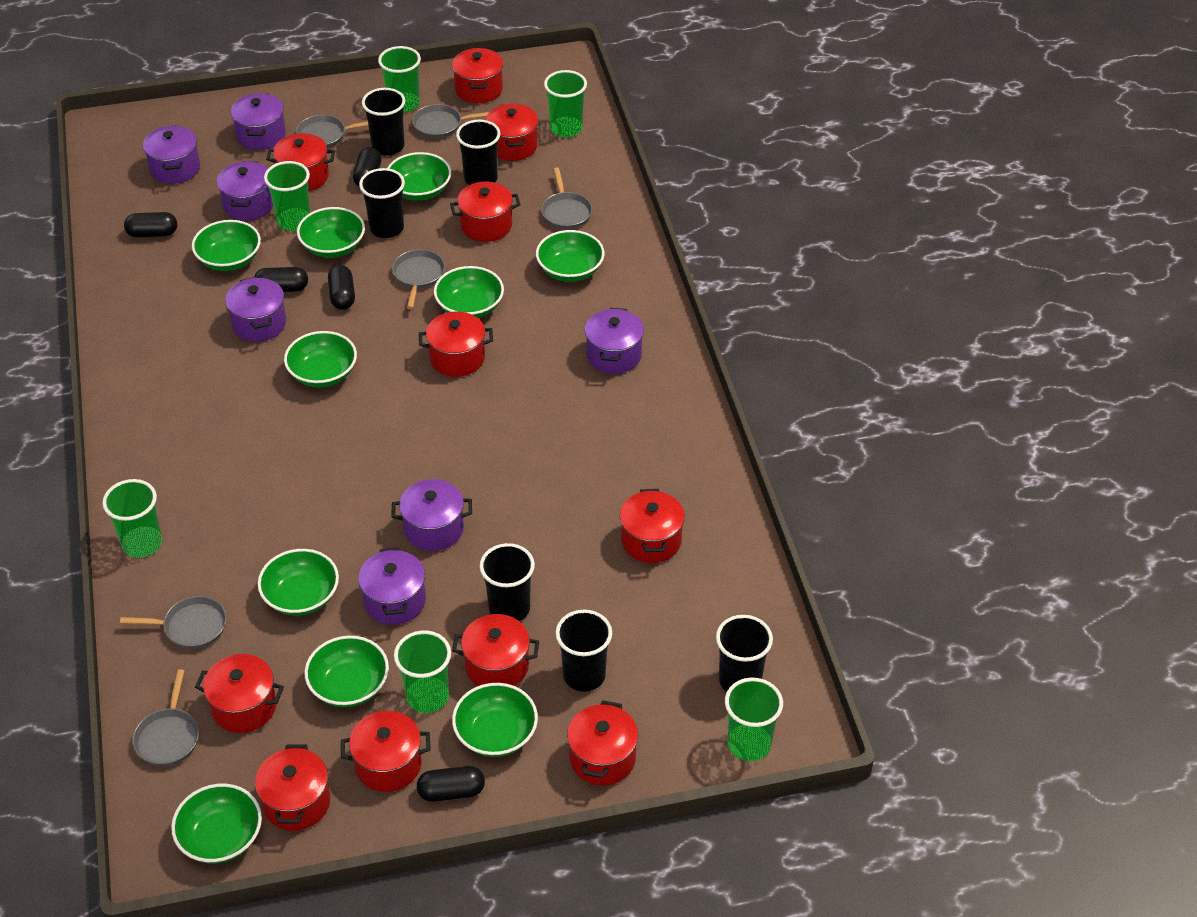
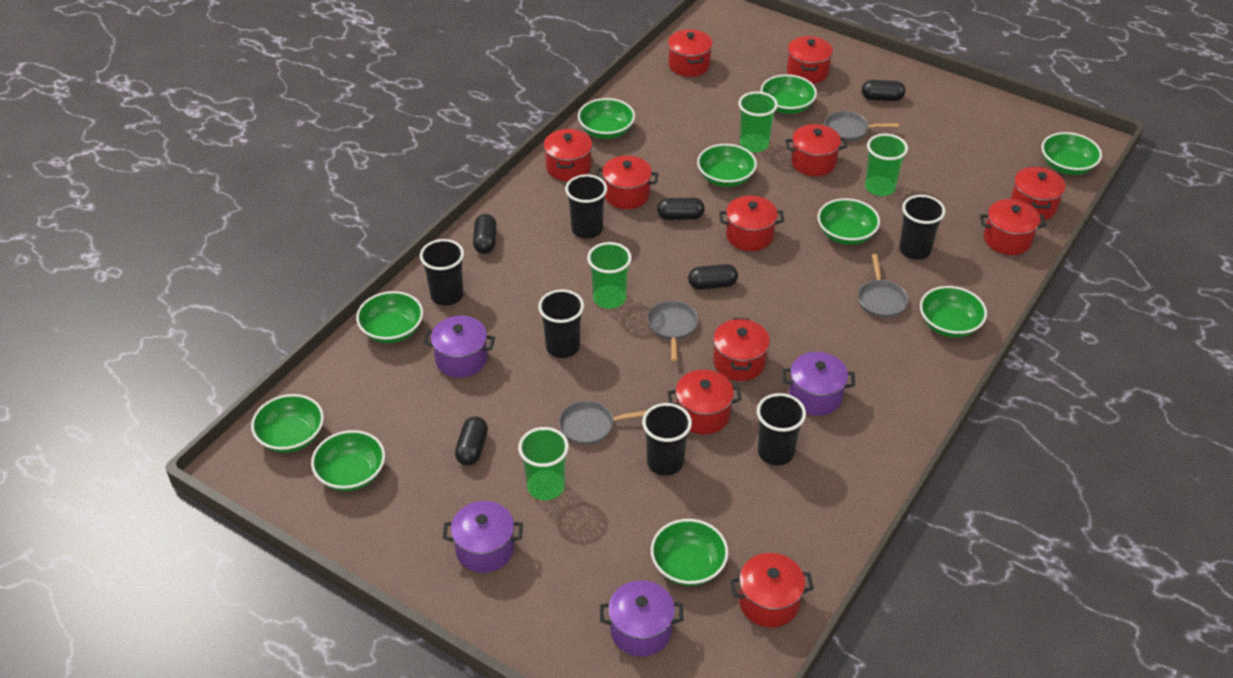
green cup: 6 -> 4
grey pan: 6 -> 4
purple pot: 7 -> 4

